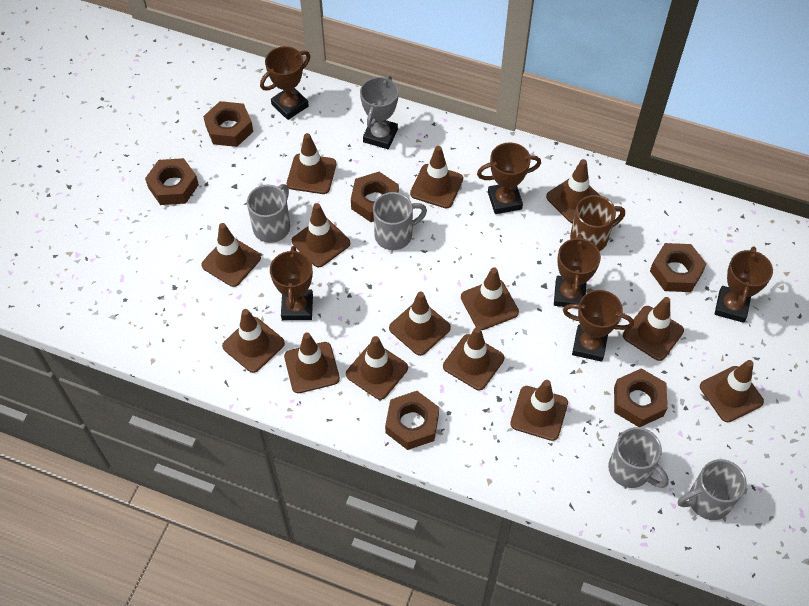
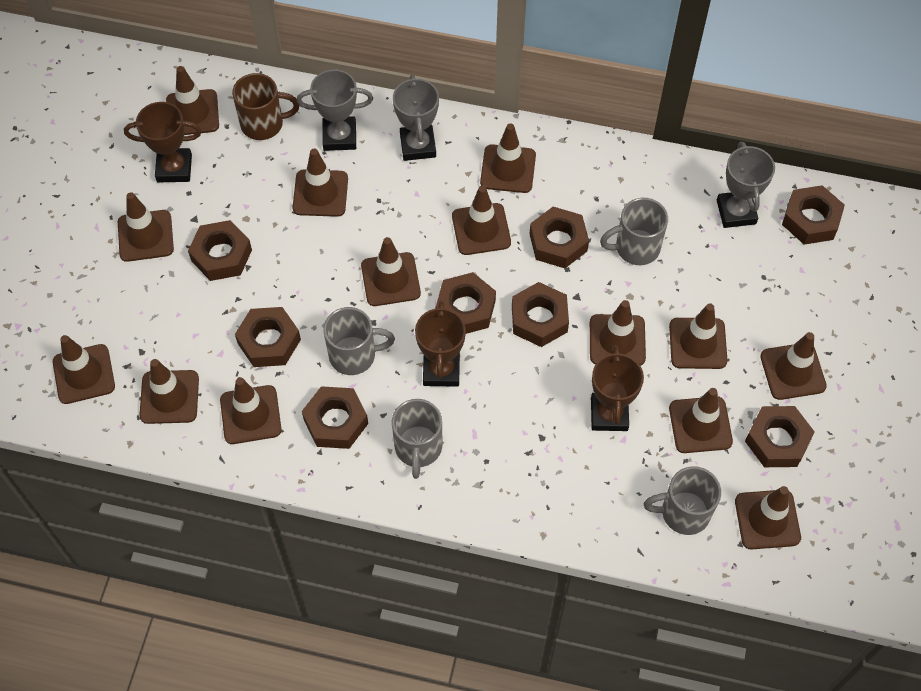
brown nut: 6 -> 8
brown trophy: 6 -> 3
grey trophy: 1 -> 3

